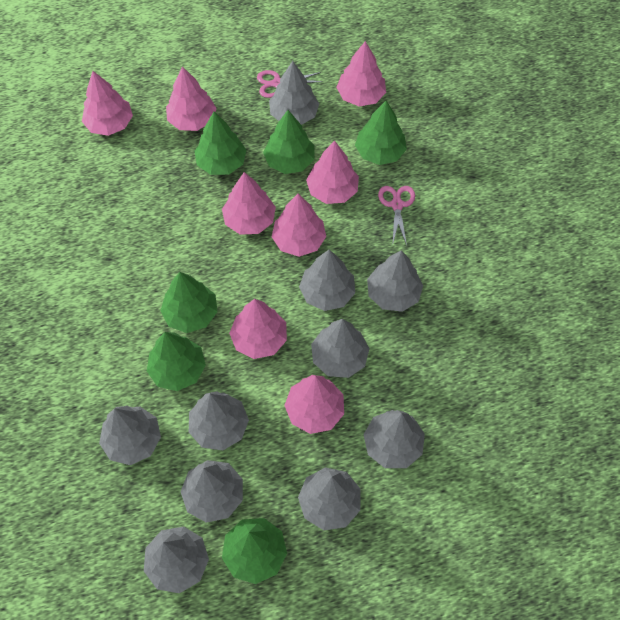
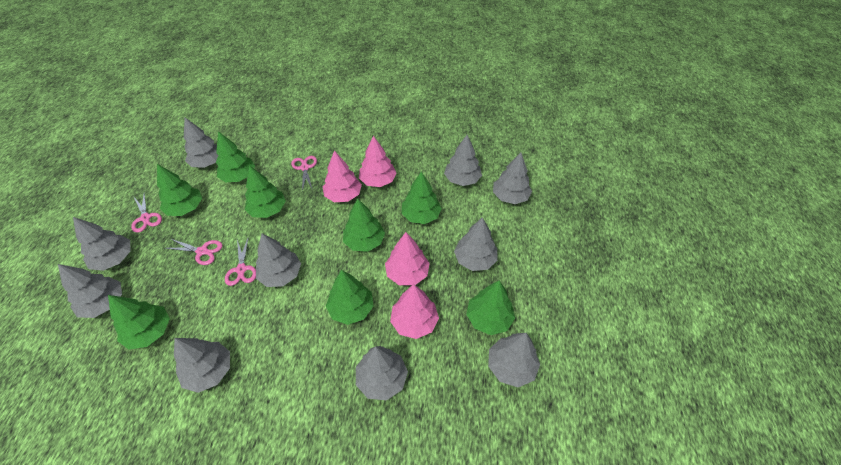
green tree: 6 -> 8
pink scissors: 2 -> 4
pink tree: 8 -> 4

